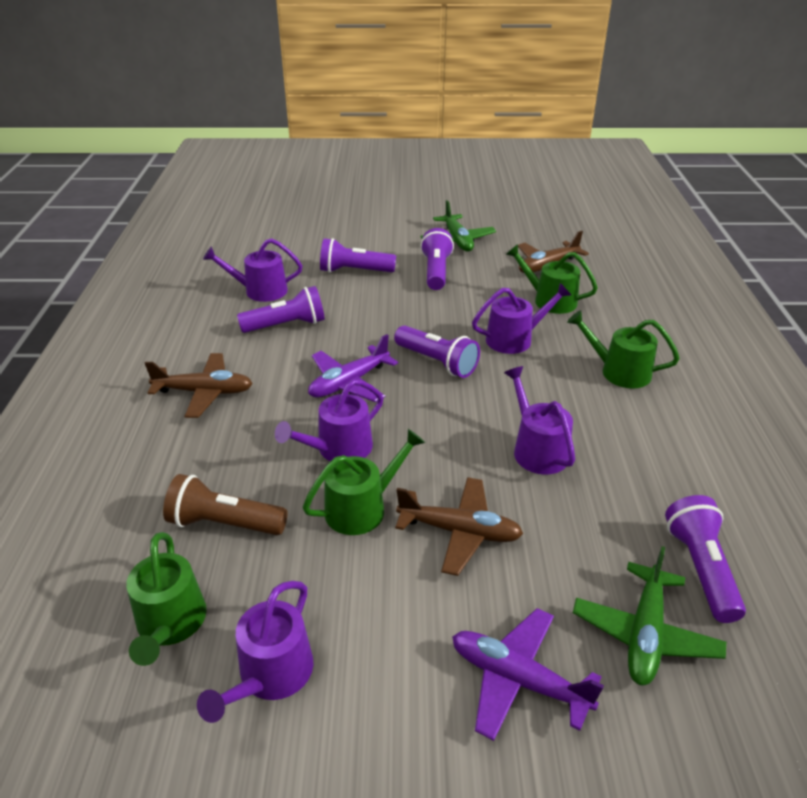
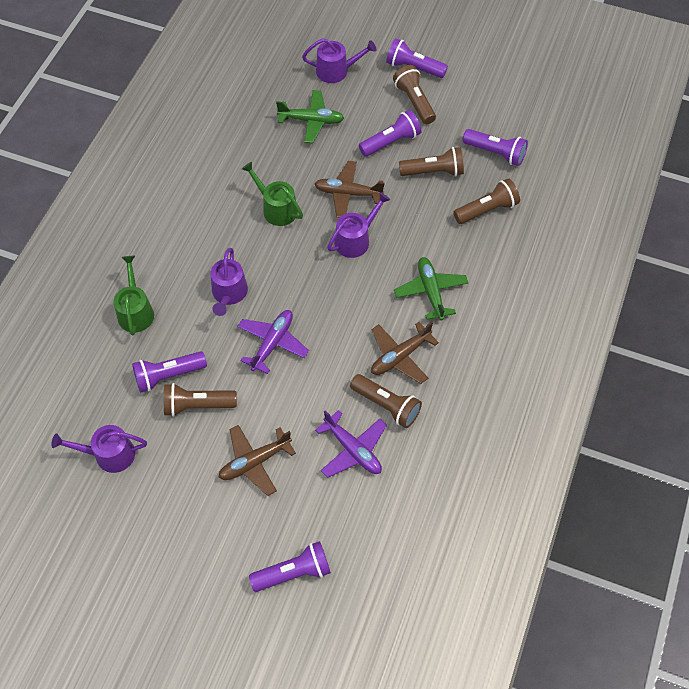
brown flashlight: 1 -> 5
green watering can: 4 -> 2
purple watering can: 5 -> 4

